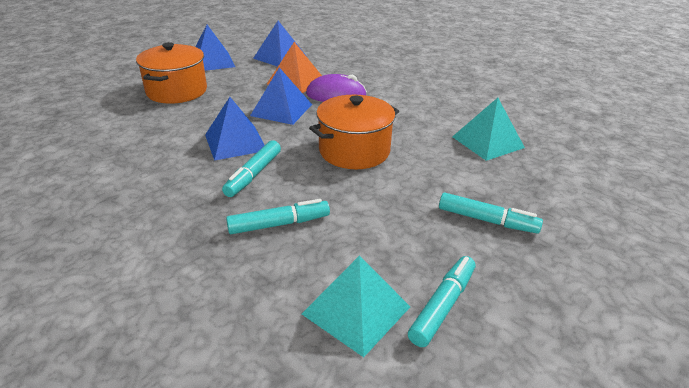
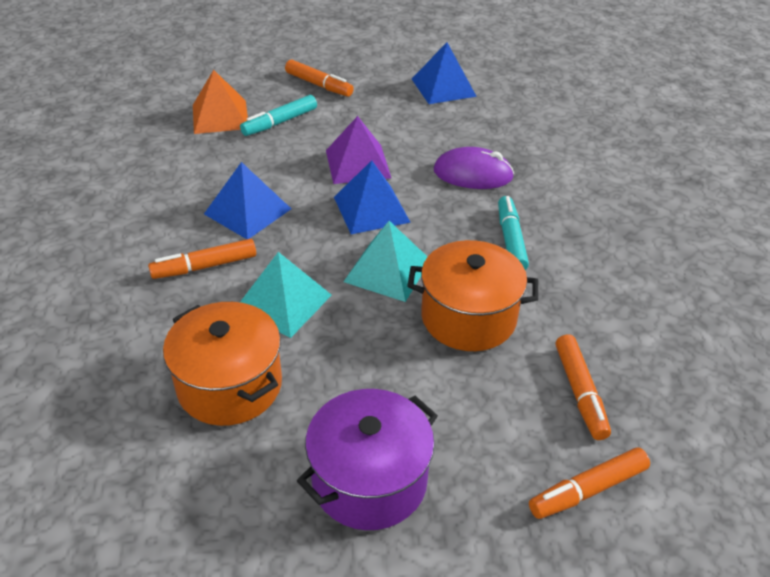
blue pyramid: 4 -> 3
orange marker: 0 -> 4
purple pot: 0 -> 1
purple pyramid: 0 -> 1
turquoise marker: 4 -> 2

